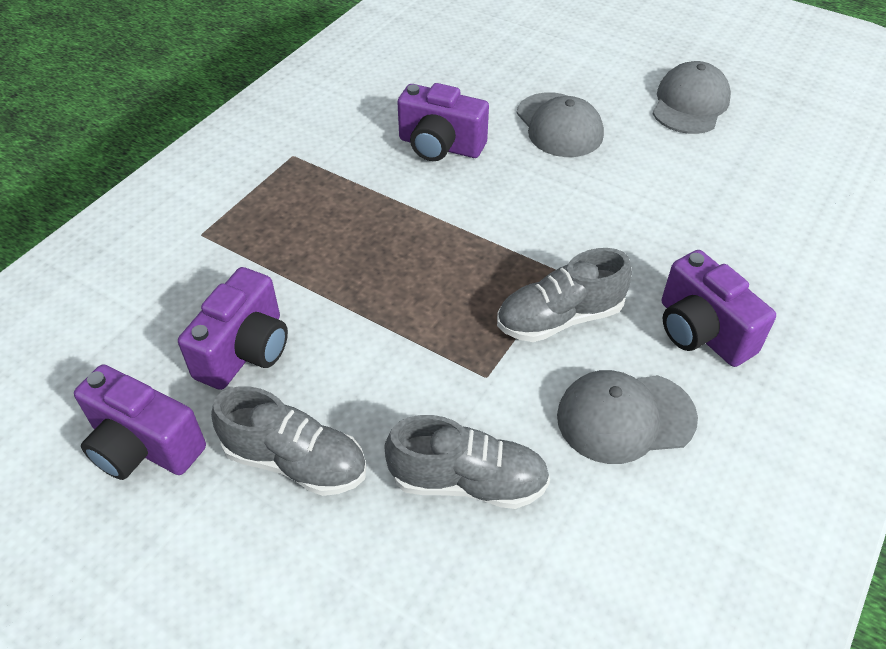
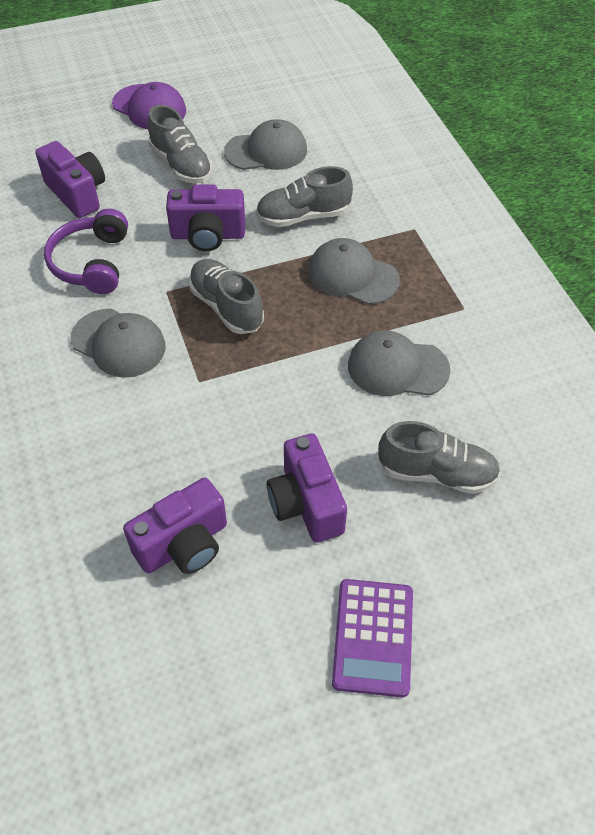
grey cap: 3 -> 4
grey shoe: 3 -> 4
purple calculator: 0 -> 1
purple cap: 0 -> 1
purple headphones: 0 -> 1

